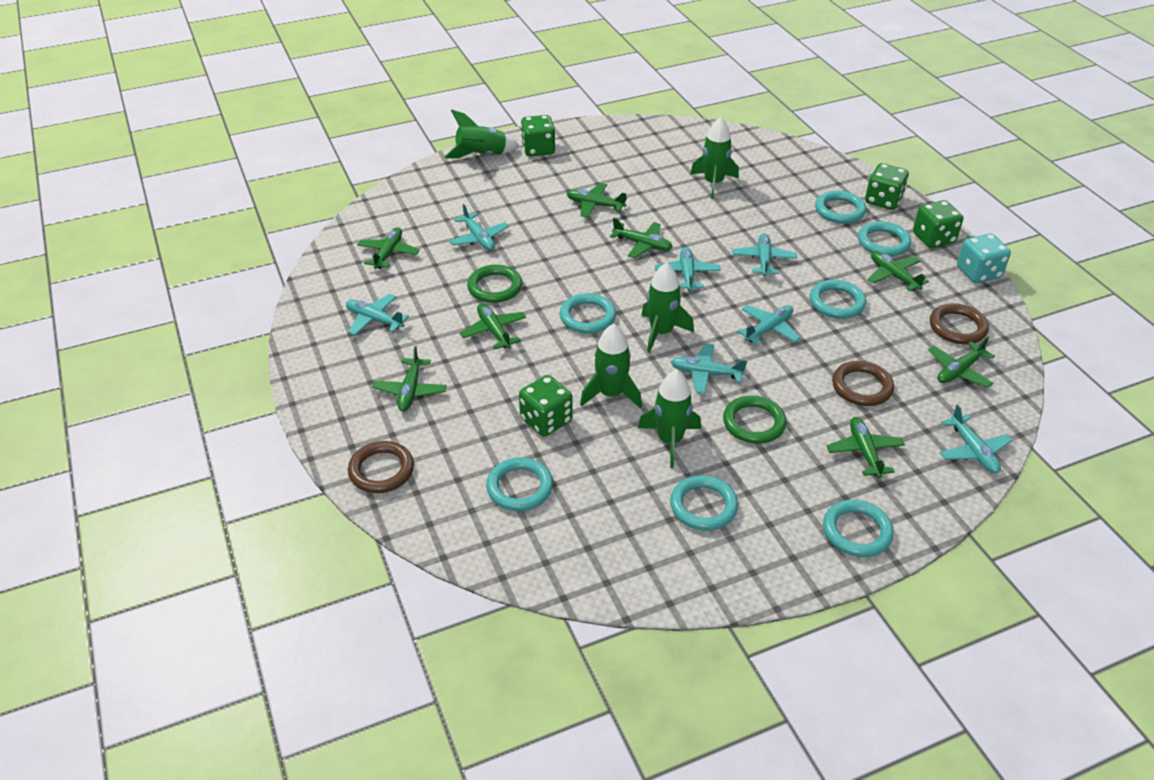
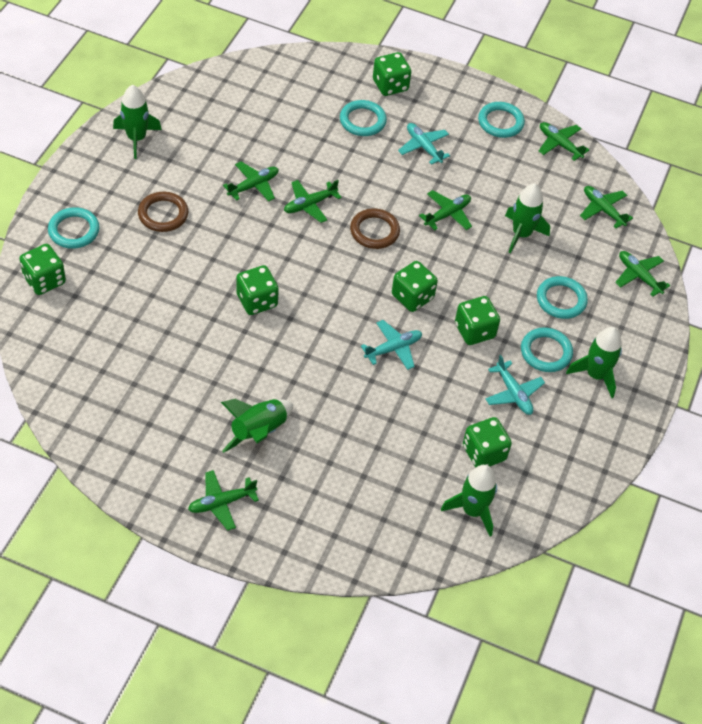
brown ring: 3 -> 2
green dice: 4 -> 6
green plane: 8 -> 7
green ring: 2 -> 0
turquoise dice: 1 -> 0
turquoise plane: 7 -> 3
turquoise ring: 7 -> 5

